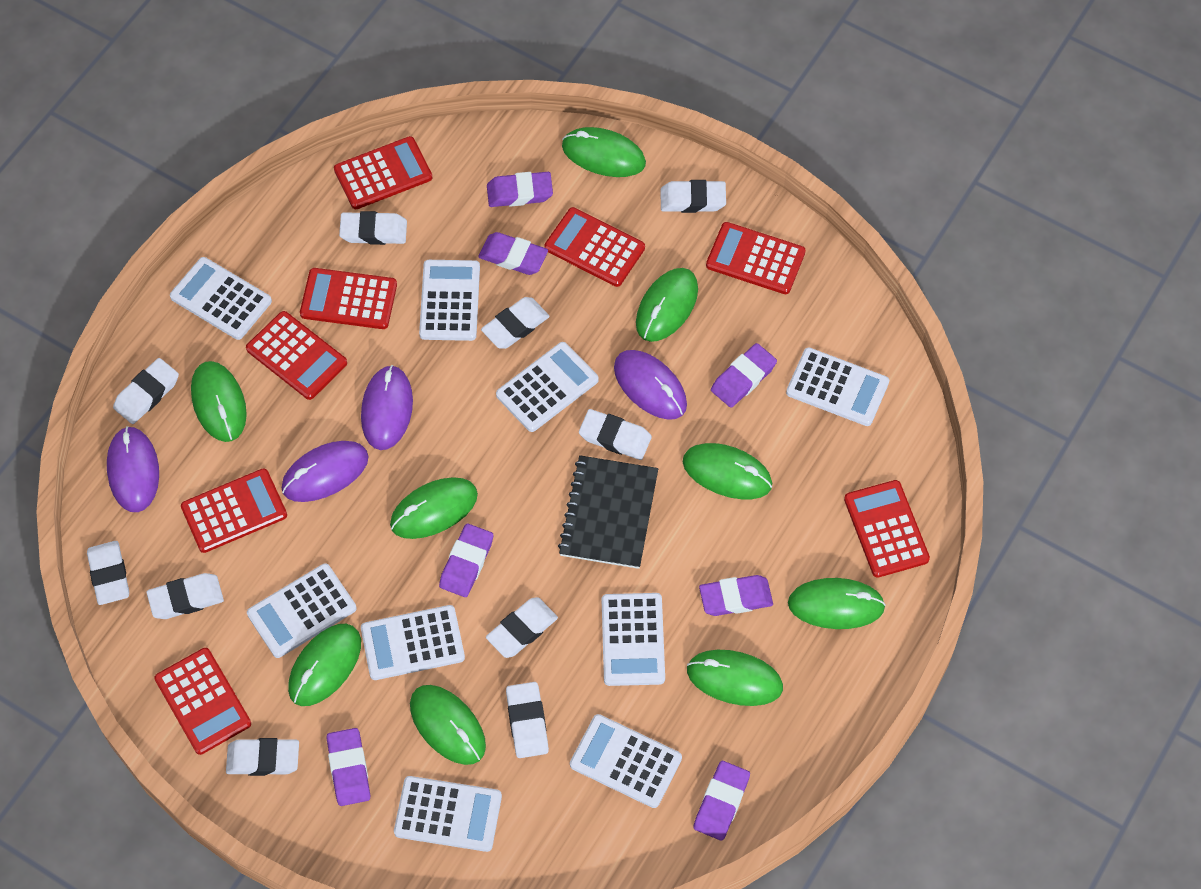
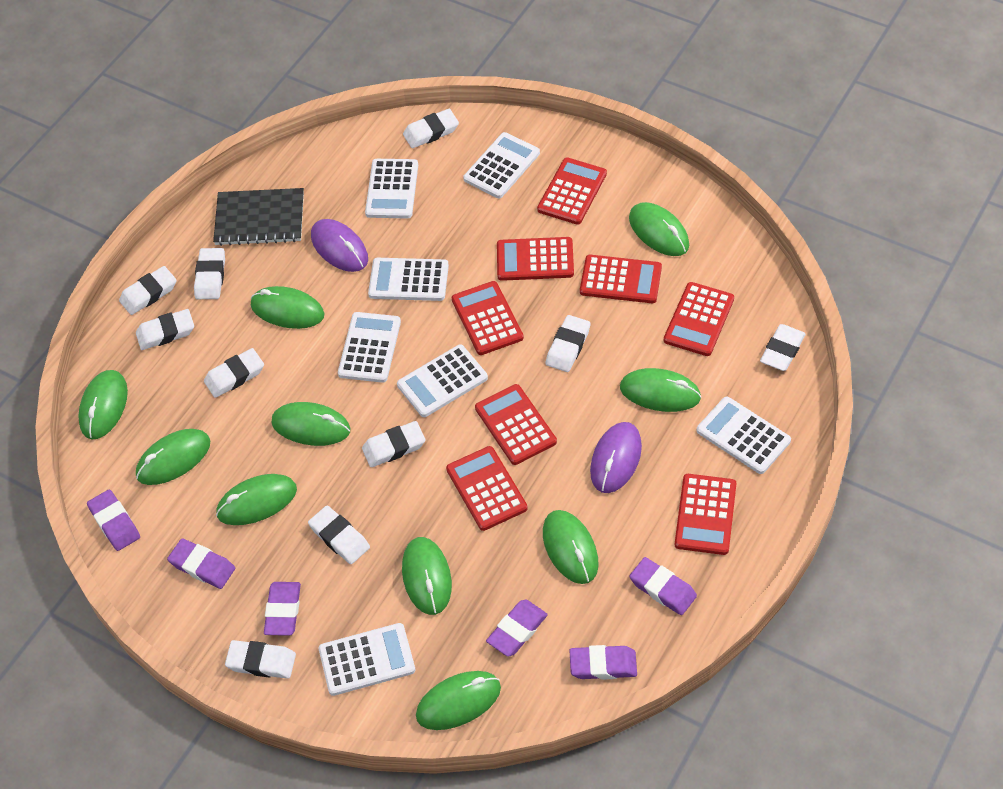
green mouse: 9 -> 10
purple eraser: 7 -> 6
purple mouse: 4 -> 2
white calculator: 9 -> 7

